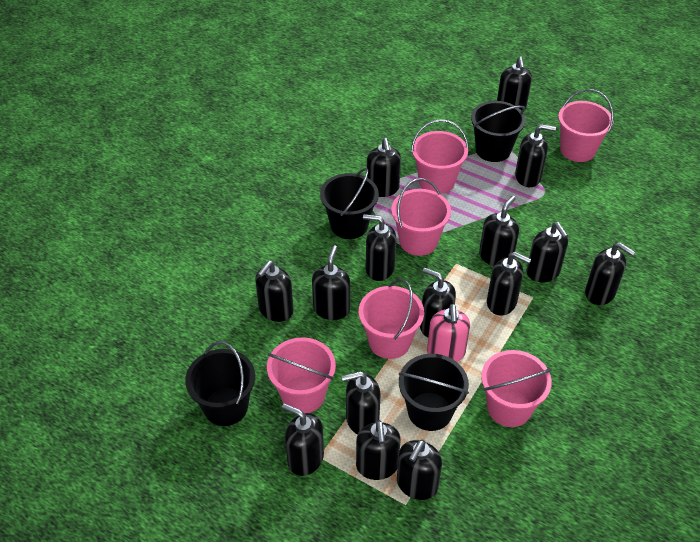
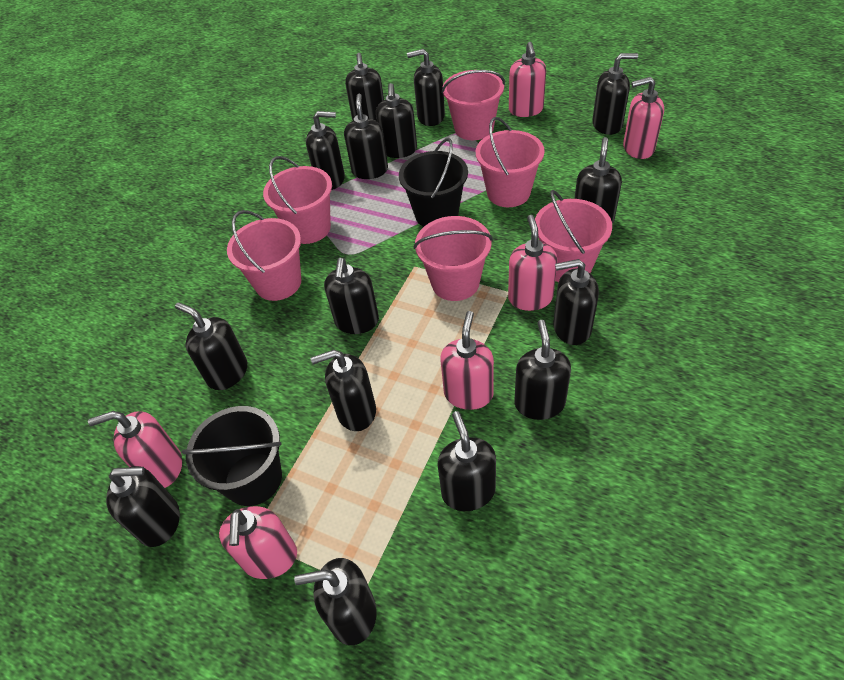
black bucket: 4 -> 2
pink soap dispenser: 1 -> 6

